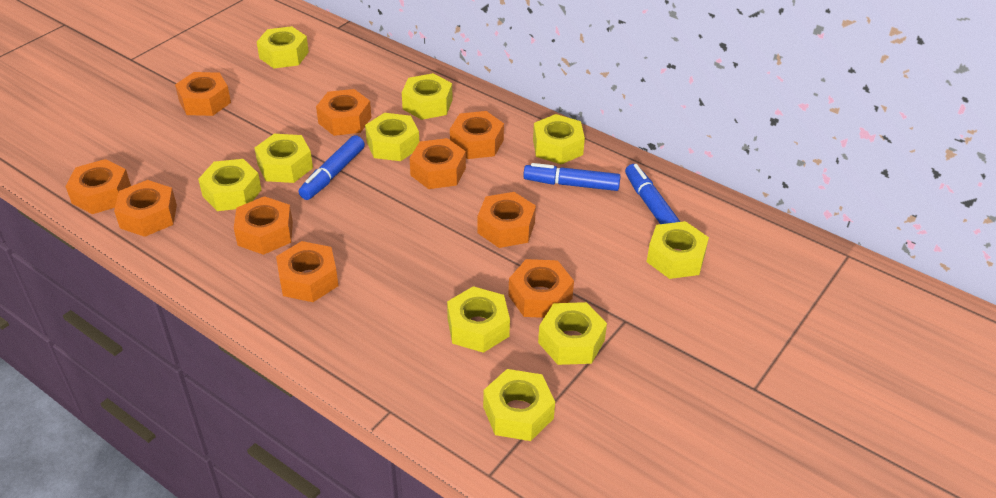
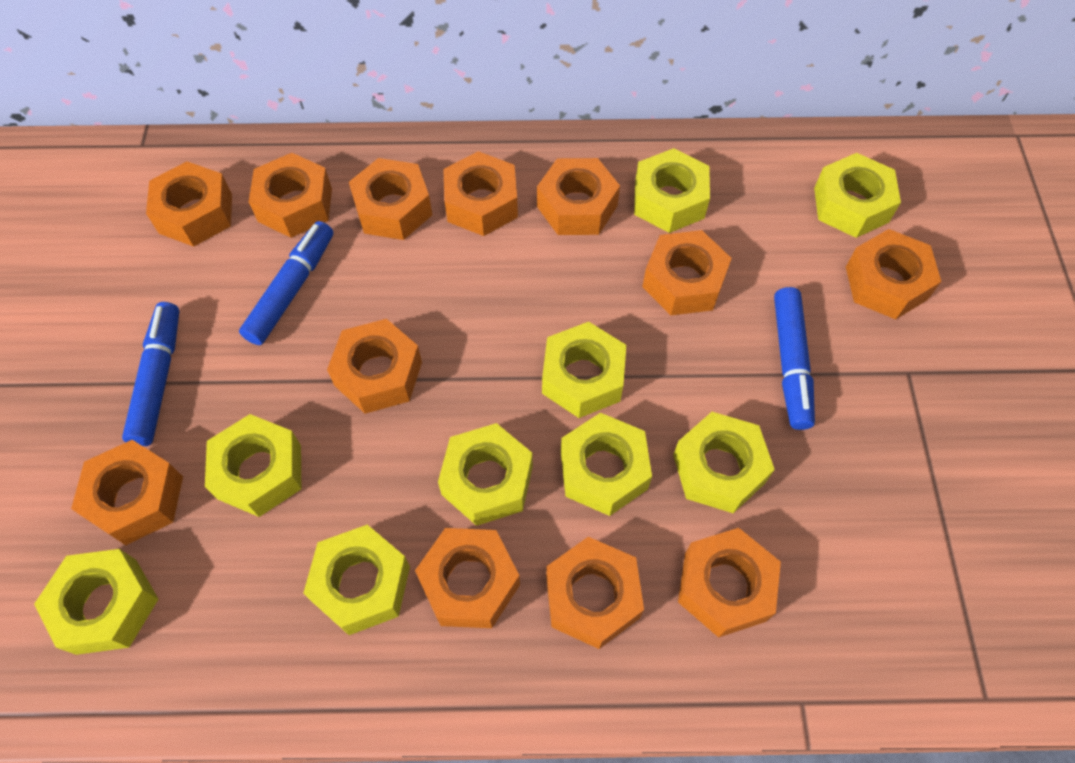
orange nut: 10 -> 12
yellow nut: 10 -> 9

